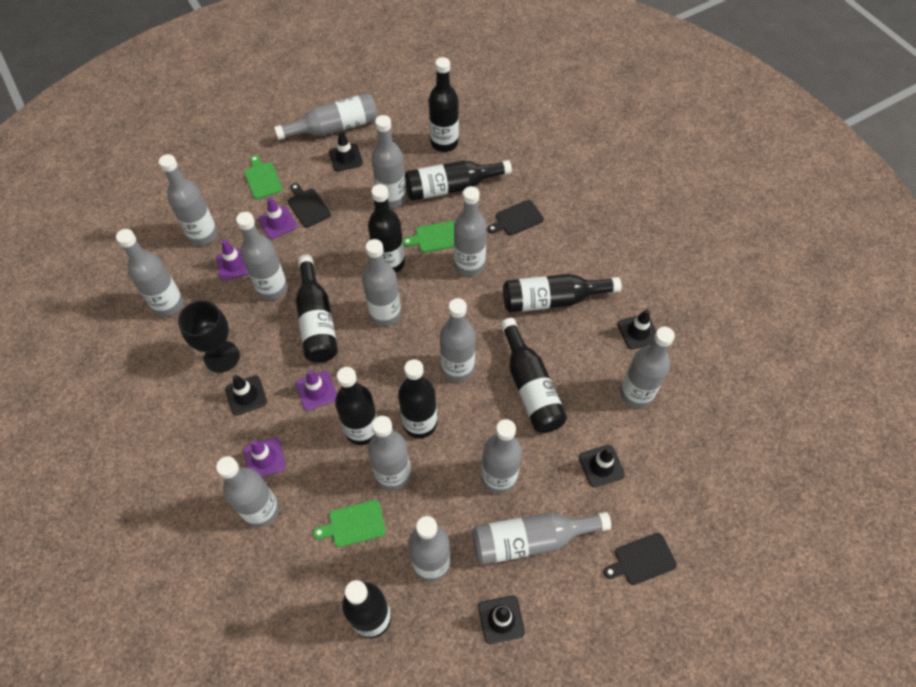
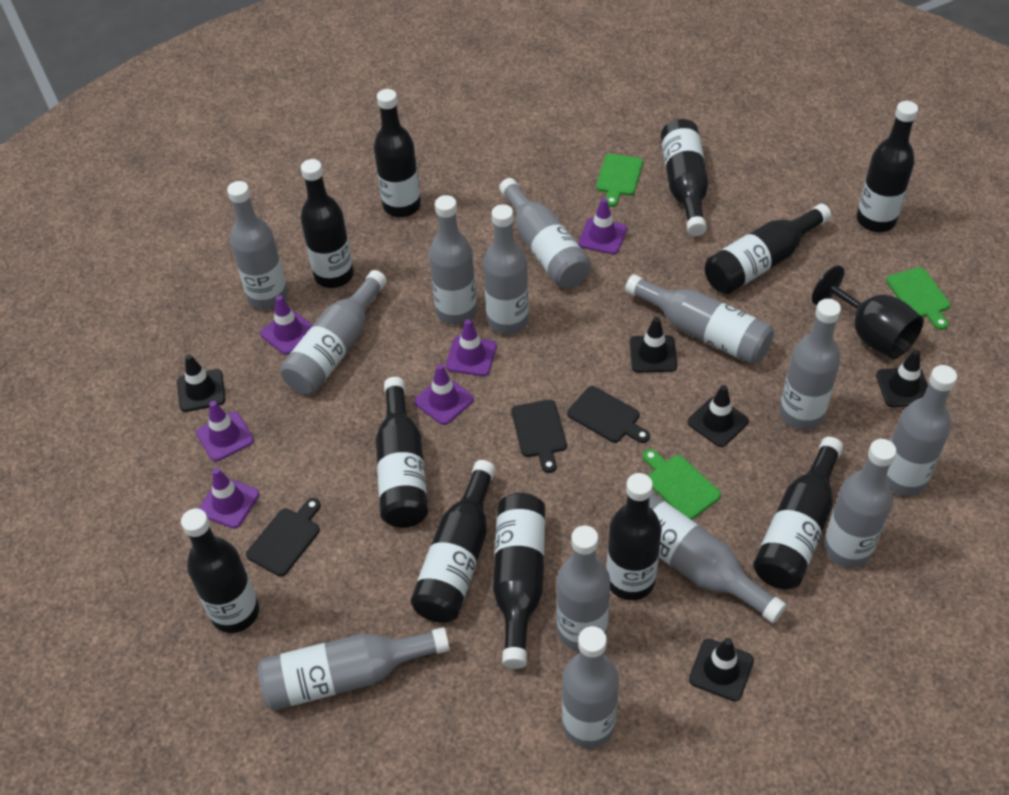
black bottle: 9 -> 11
grey bottle: 14 -> 13
purple traffic cone: 4 -> 6

